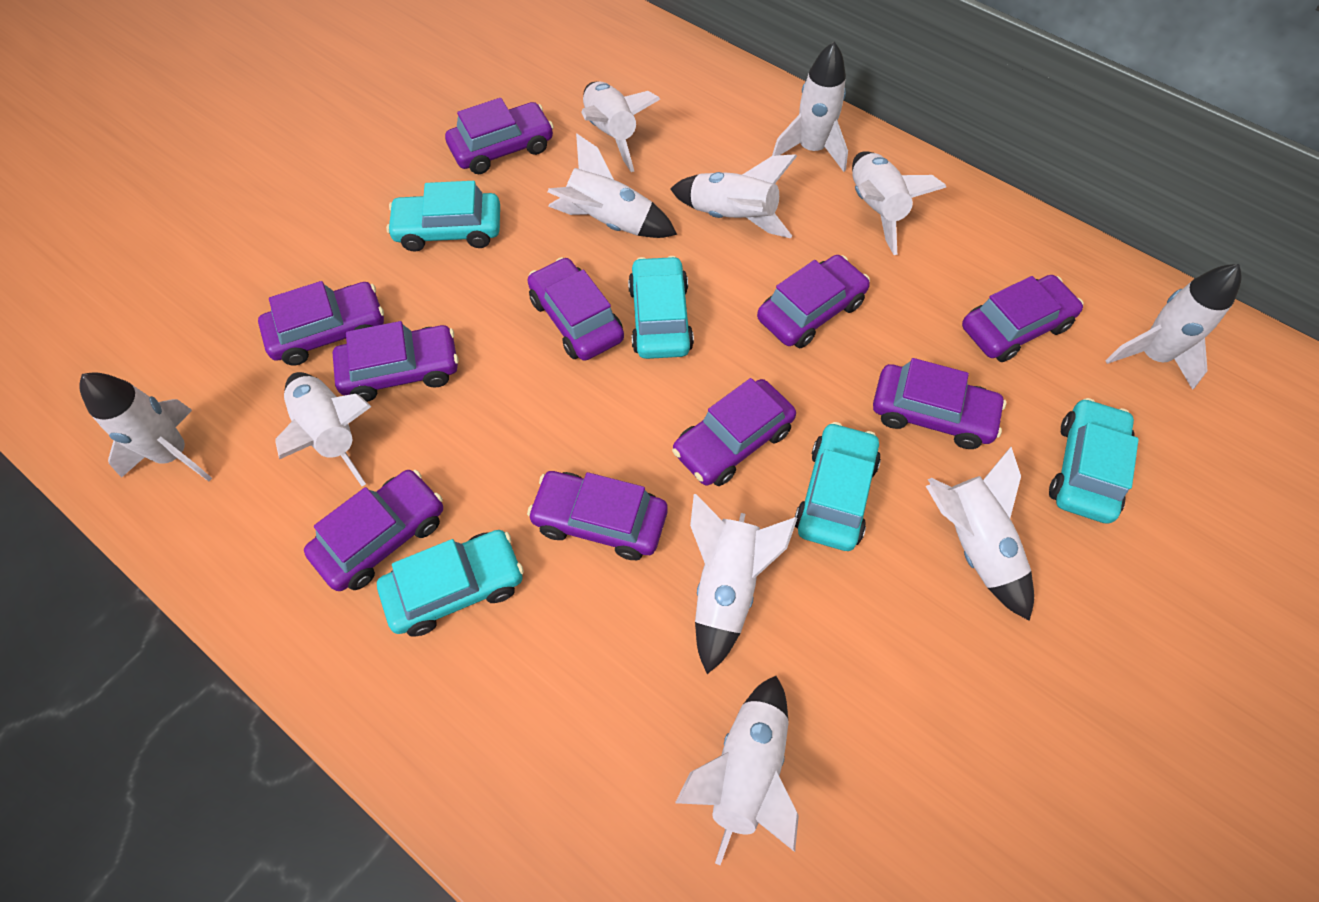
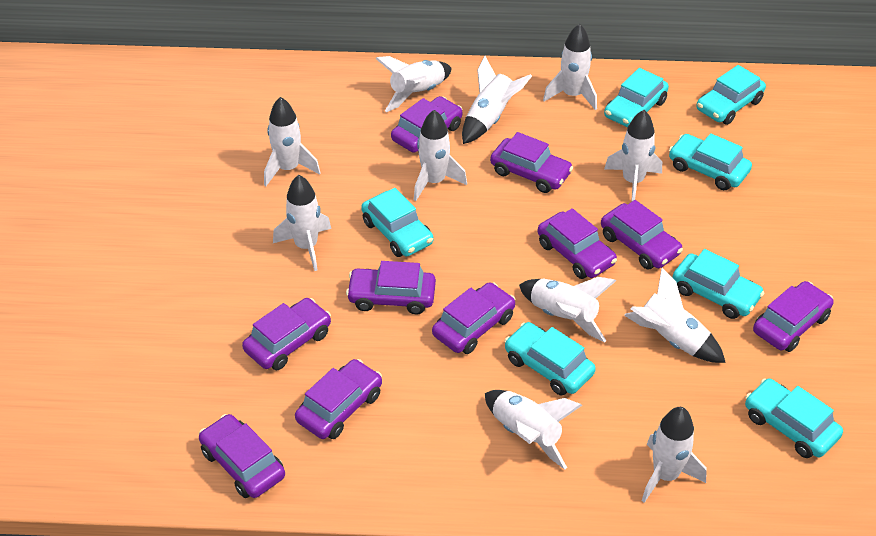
turquoise car: 5 -> 7

